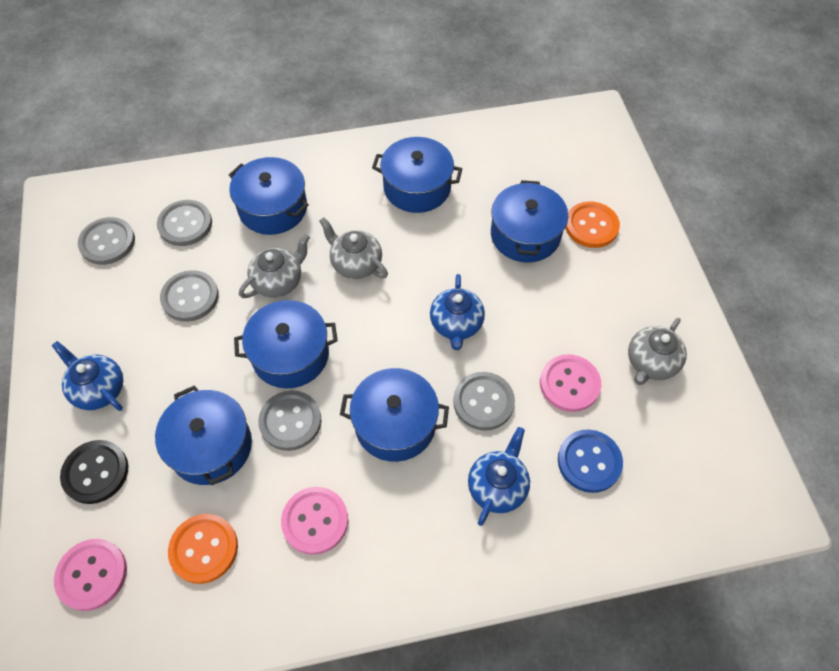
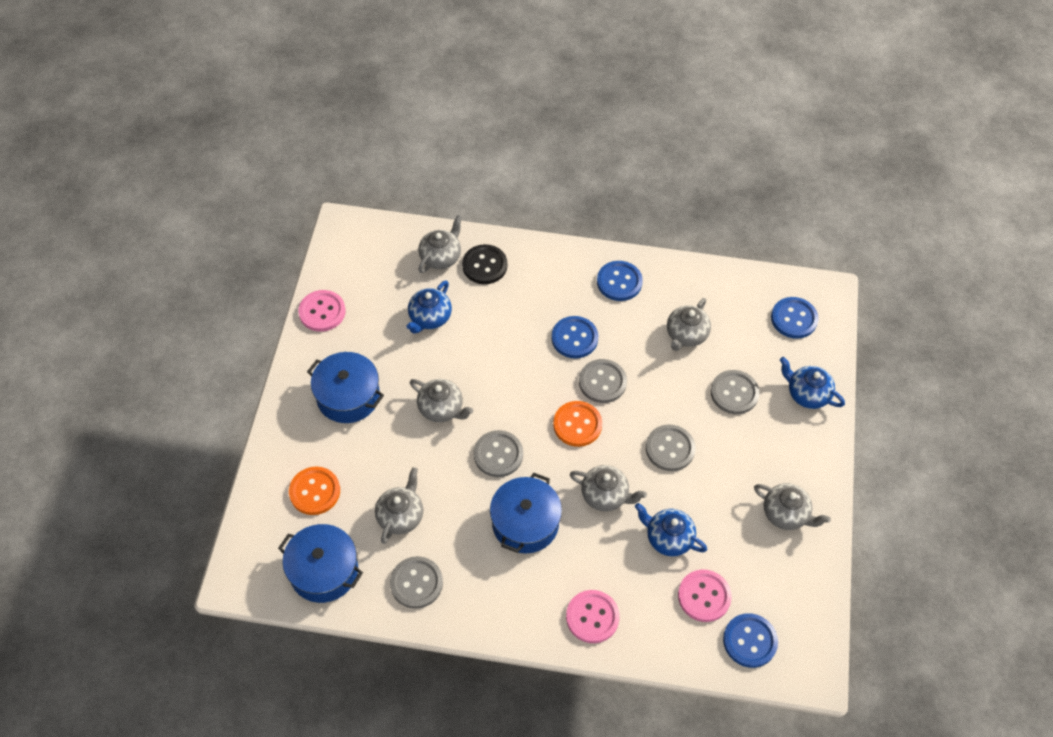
blue button: 1 -> 4
blue pot: 6 -> 3
grey teapot: 3 -> 6

